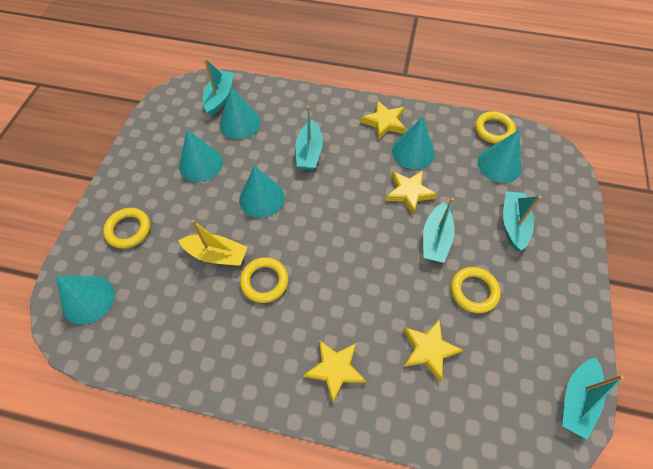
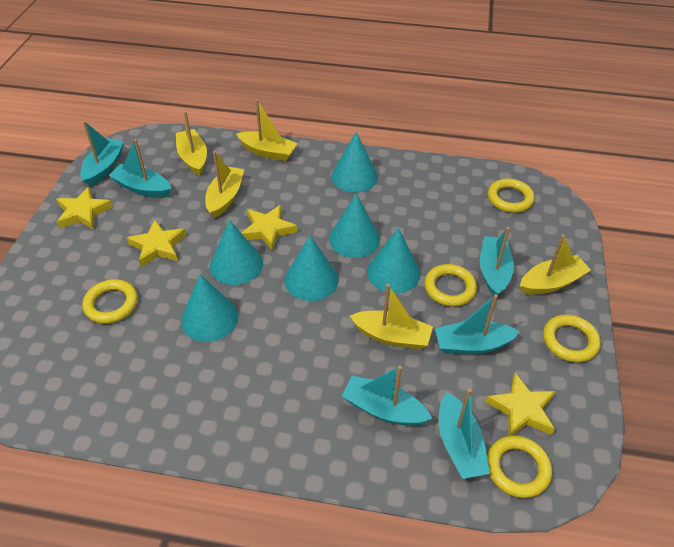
turquoise boat: 5 -> 6
yellow boat: 1 -> 5
yellow ring: 4 -> 5

